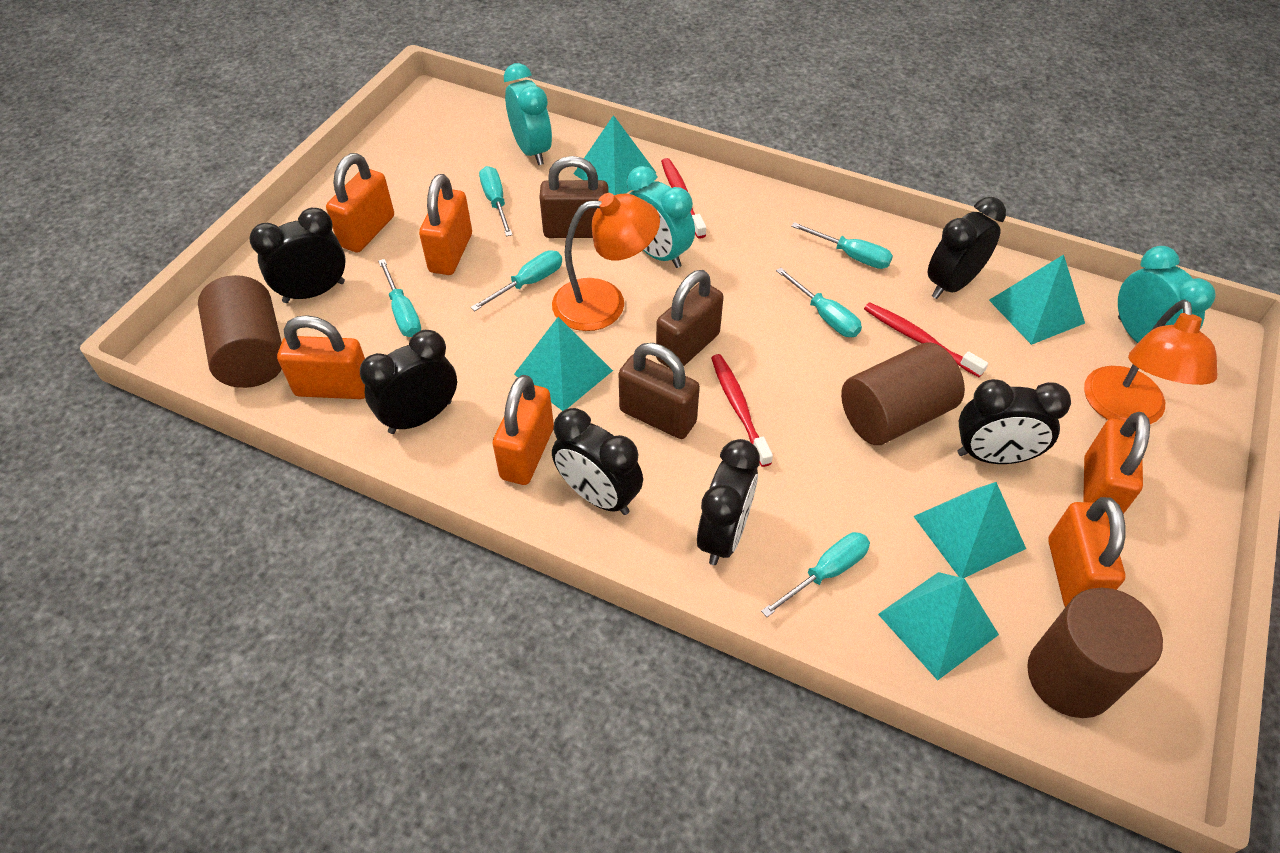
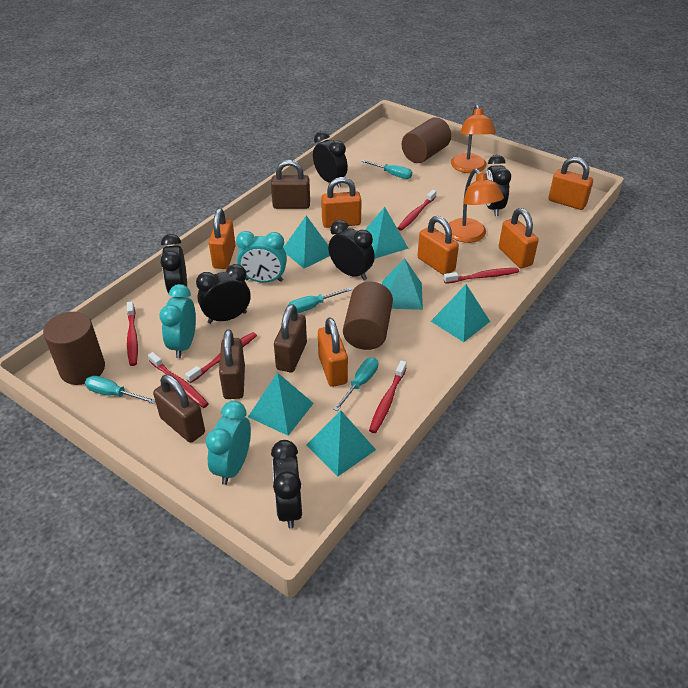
brown padlock: 3 -> 4
red toothbrush: 3 -> 6
turquoise pyramid: 5 -> 6
turquoise screwdriver: 6 -> 4

